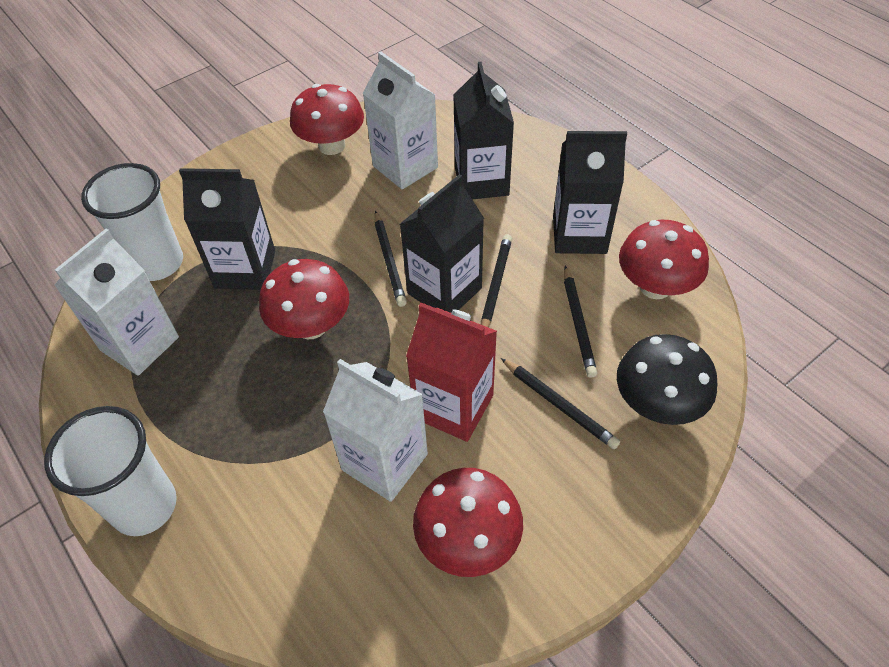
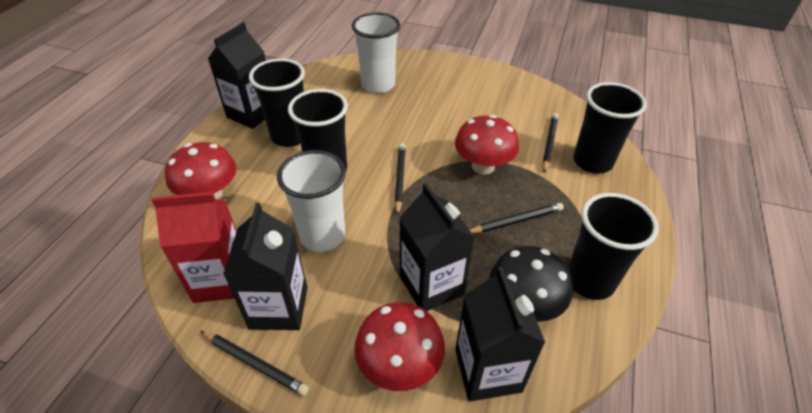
black cup: 0 -> 4
red mushroom: 4 -> 3
white carton: 3 -> 0

